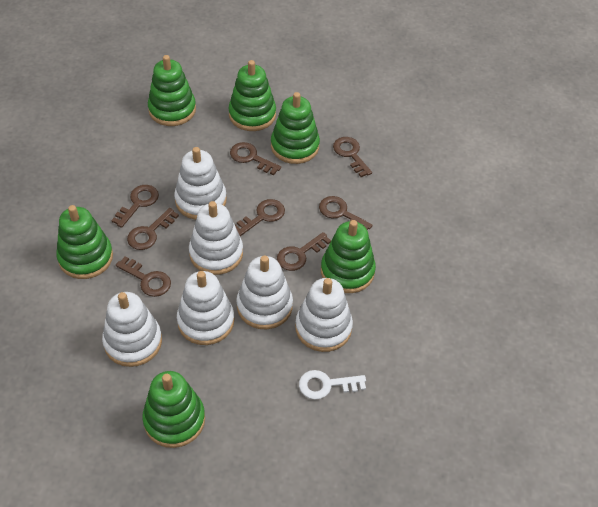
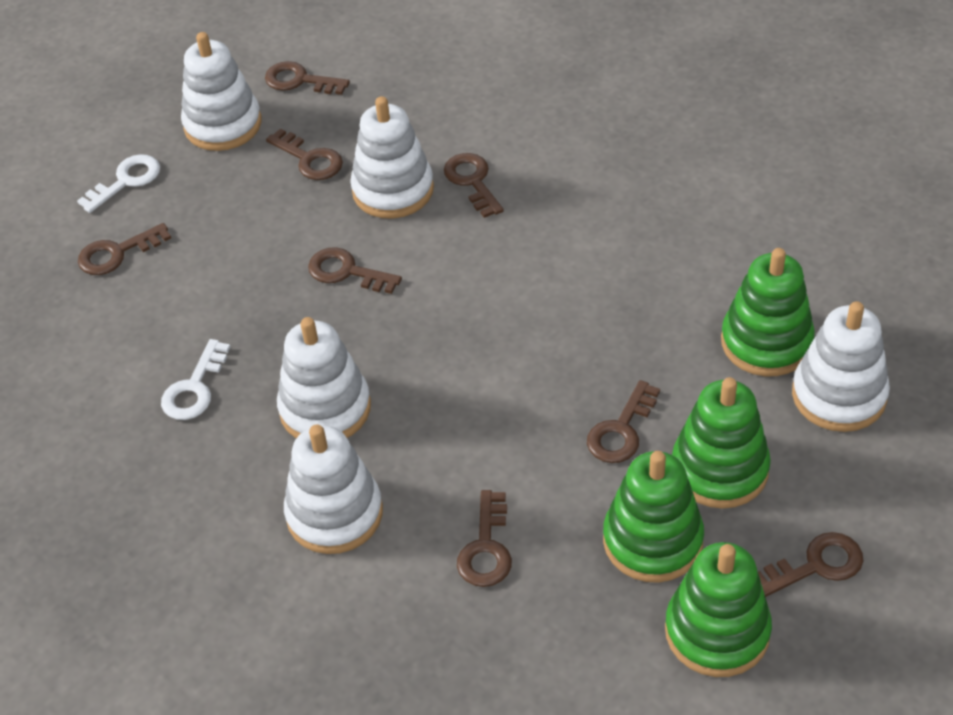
green stacking toy: 6 -> 4
white key: 1 -> 2
white stacking toy: 6 -> 5

